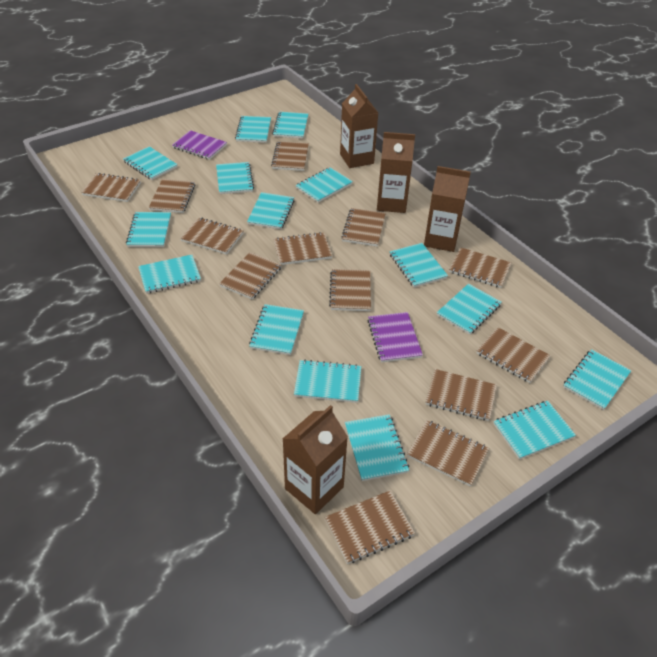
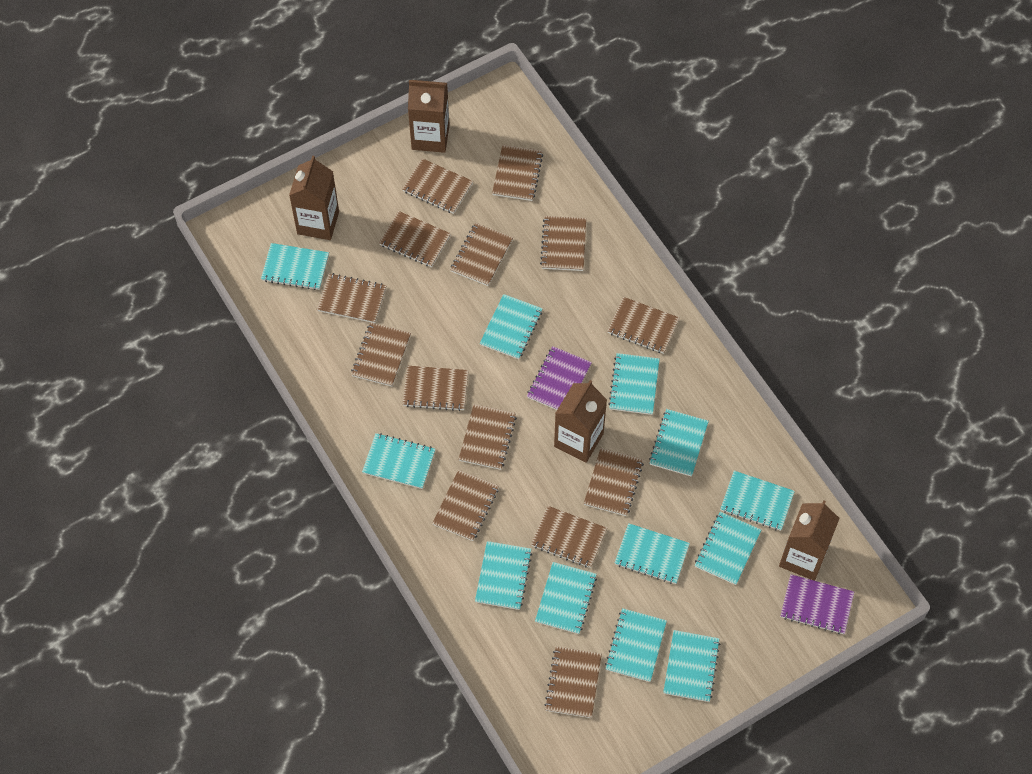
brown notebook: 13 -> 14
turquoise notebook: 15 -> 12

